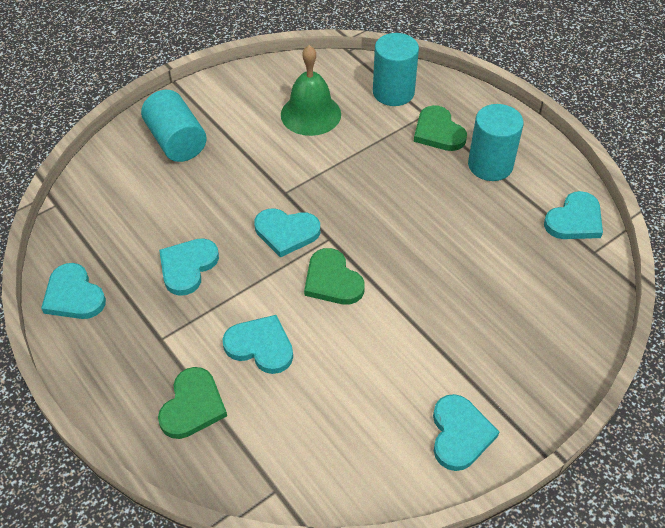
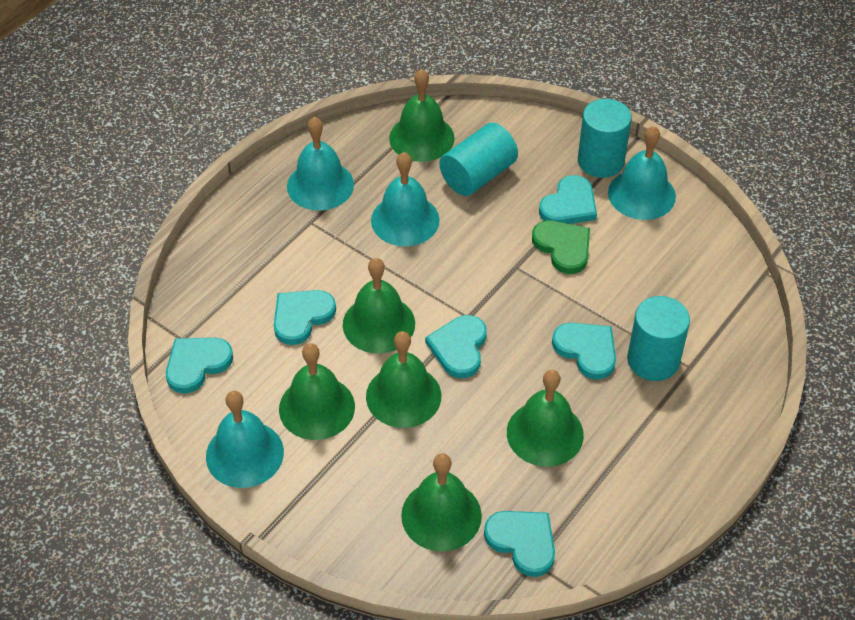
green bell: 1 -> 6
green heart: 3 -> 1
turquoise bell: 0 -> 4

